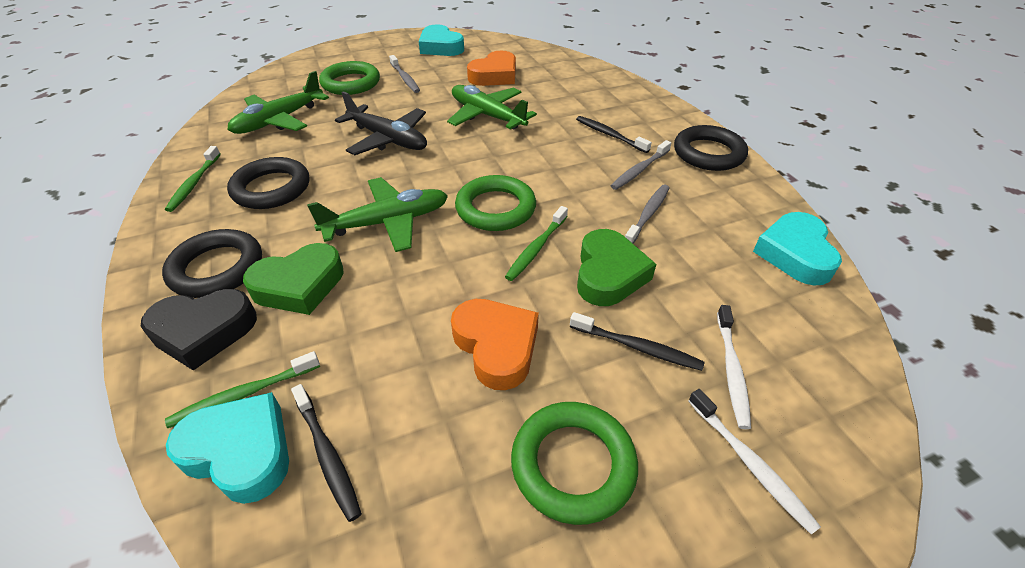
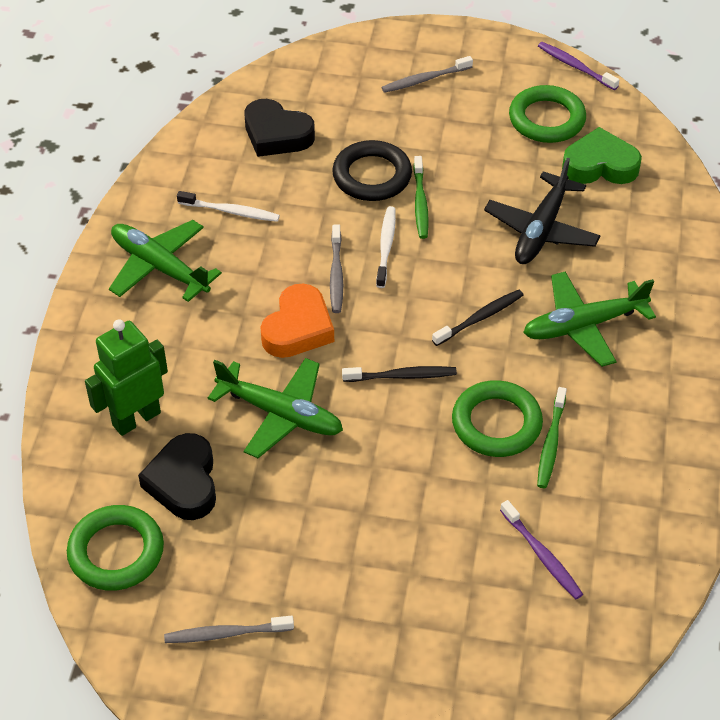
black heart: 1 -> 2
black ring: 3 -> 1
black toothbrush: 3 -> 2
green heart: 2 -> 1
green robot: 0 -> 1
green toothbrush: 3 -> 2
orange heart: 2 -> 1
purple toothbrush: 0 -> 2
turquoise heart: 3 -> 0

